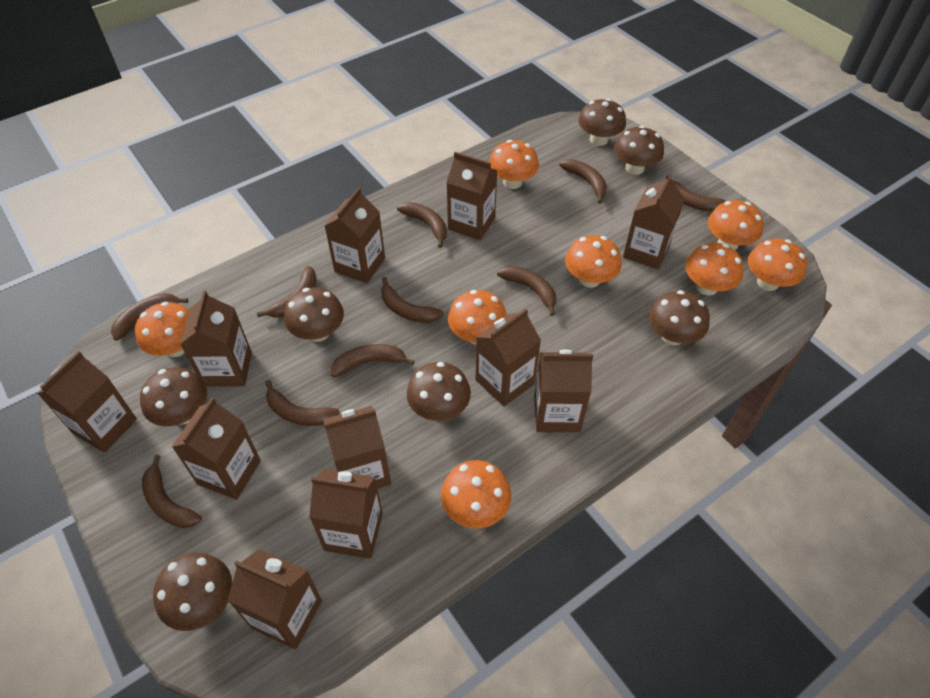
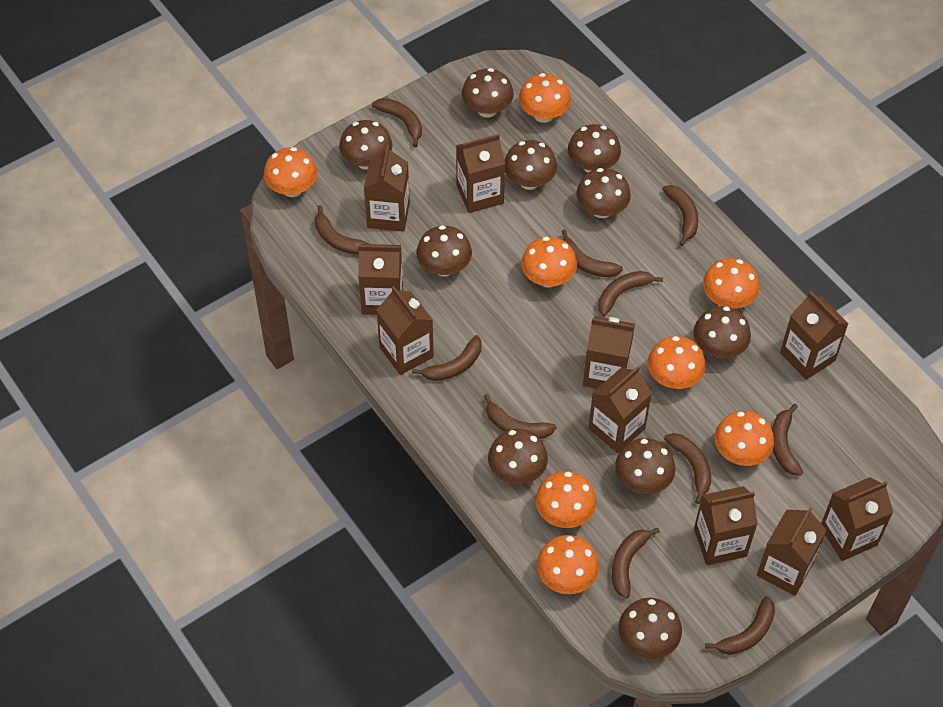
brown banana: 10 -> 11
brown carton: 11 -> 10
brown mushroom: 7 -> 10

